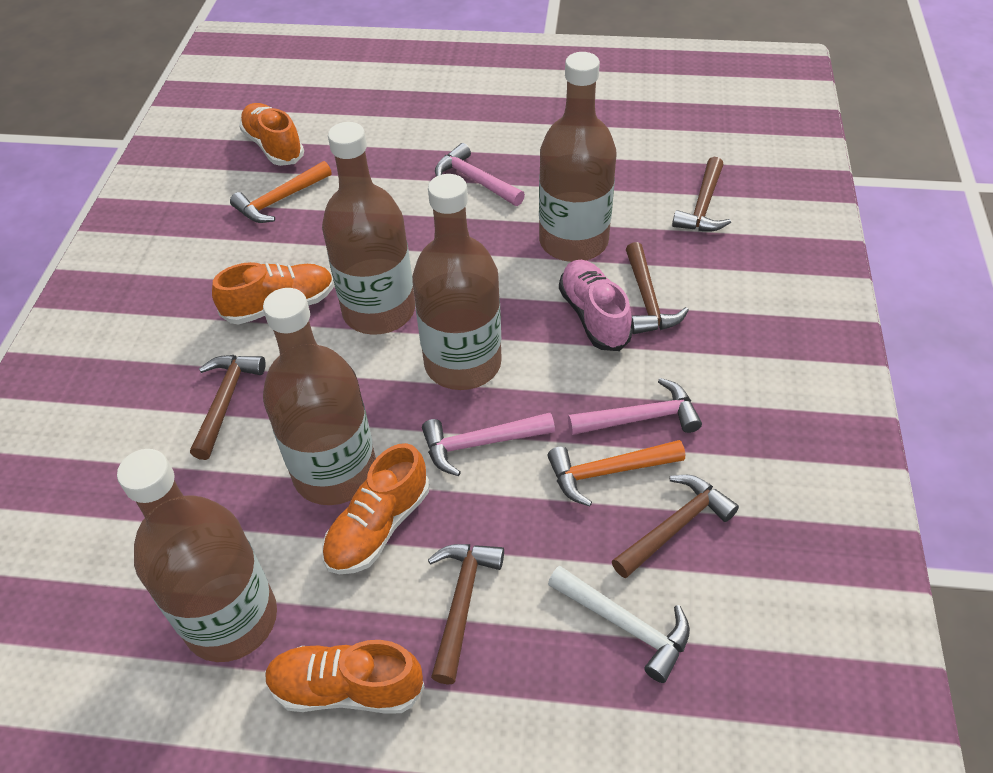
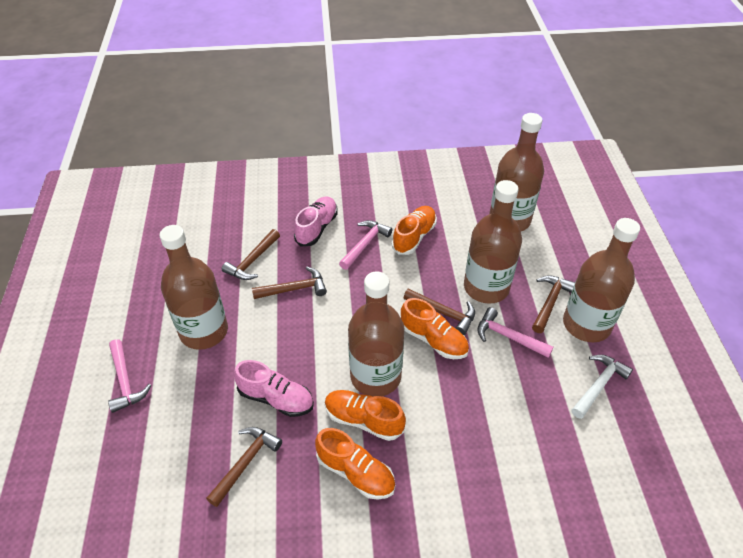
orange hammer: 2 -> 0
pink shoe: 1 -> 2

